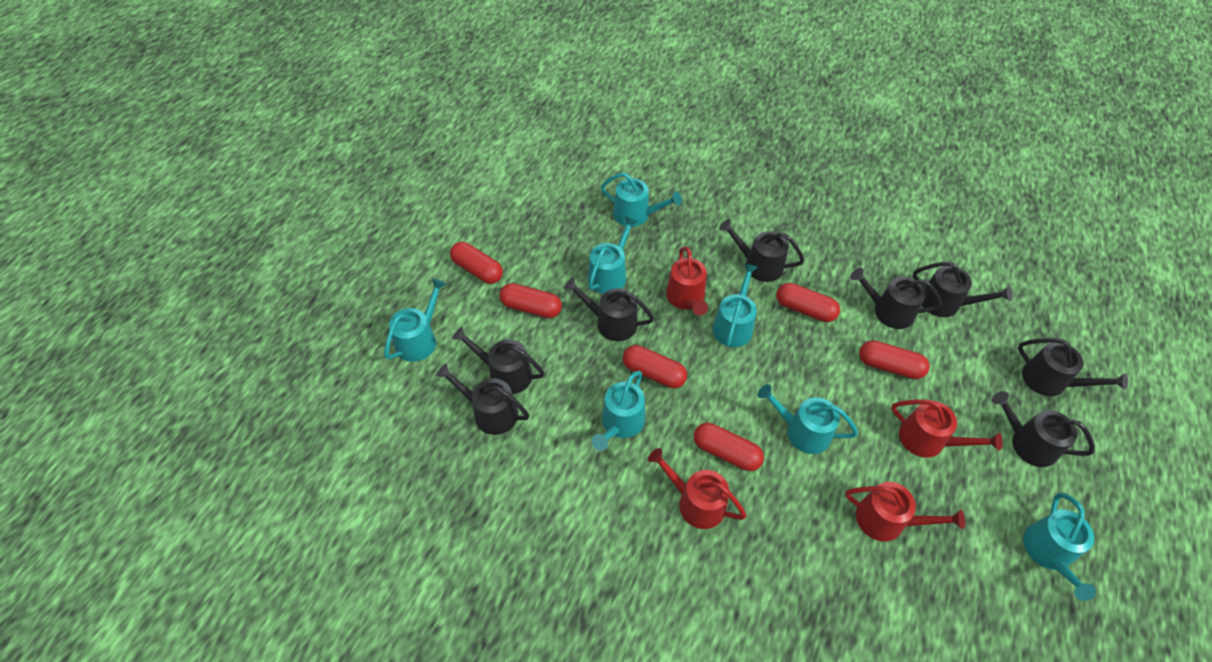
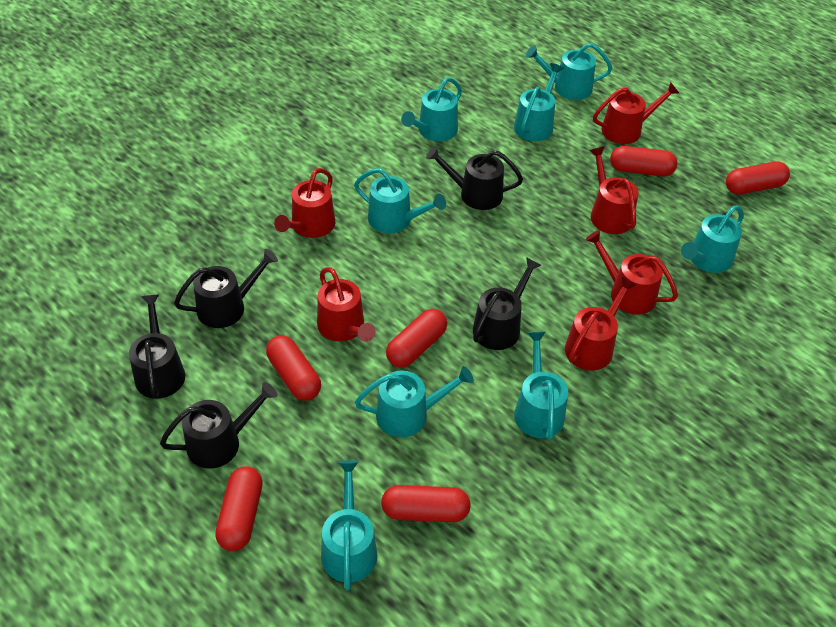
black watering can: 8 -> 5
red watering can: 4 -> 6
turquoise watering can: 7 -> 8

